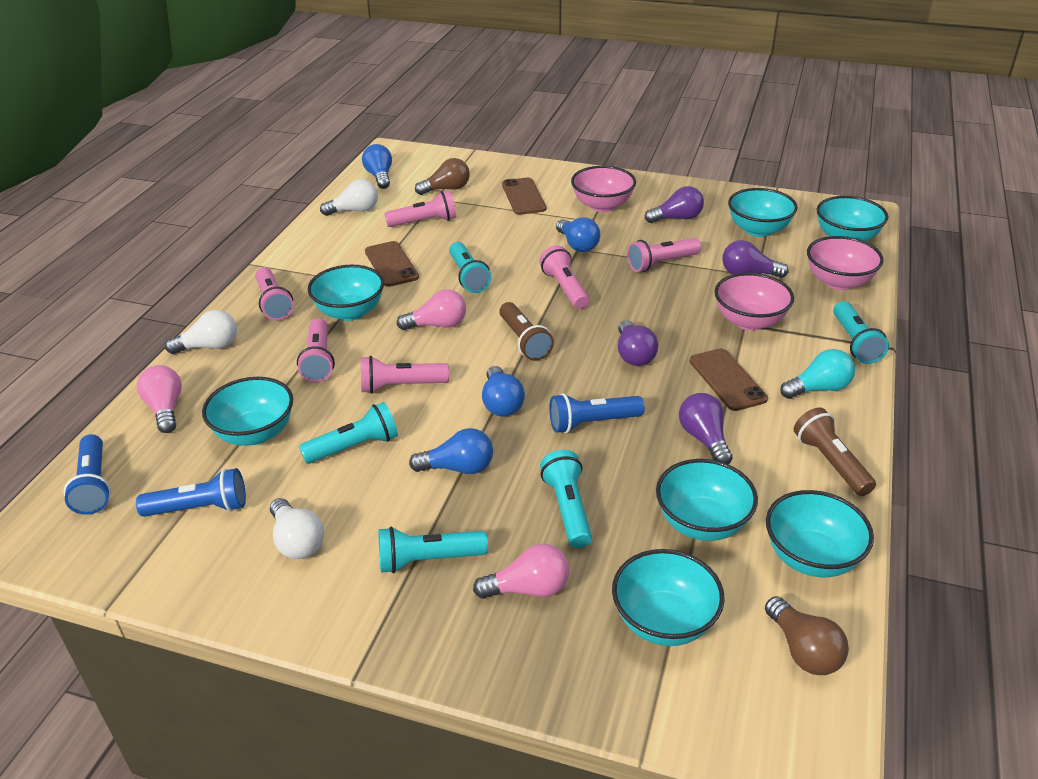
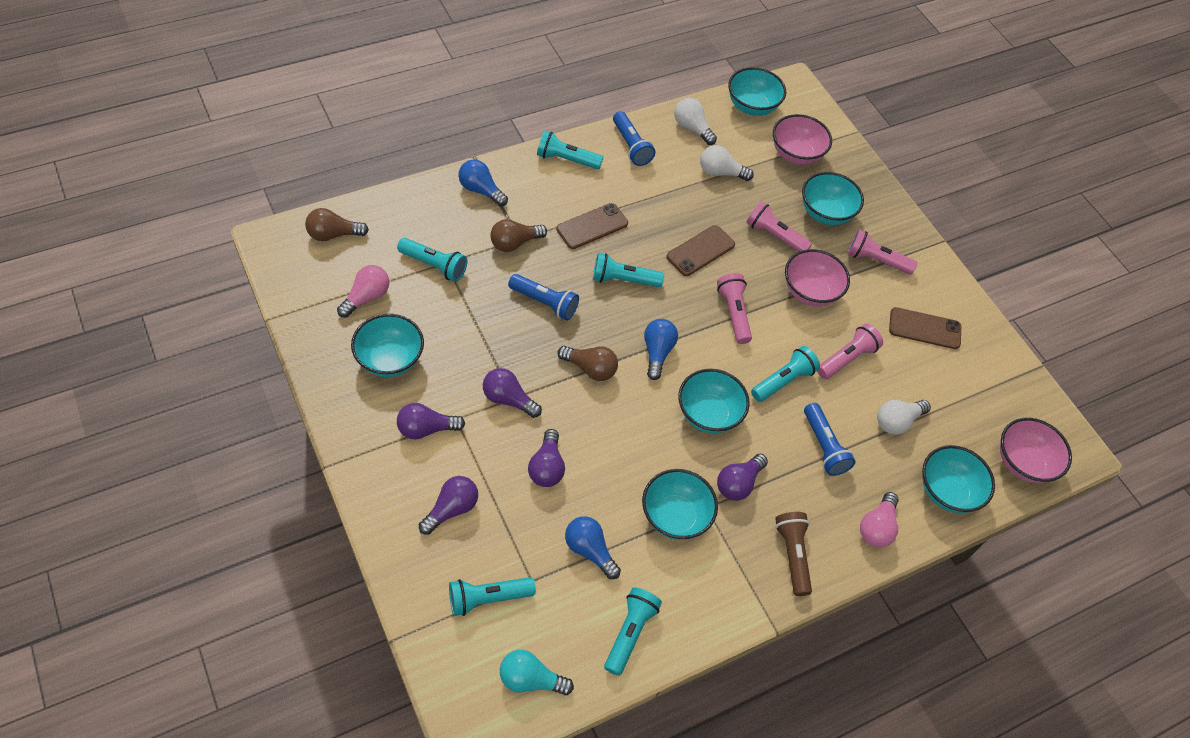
blue light bulb: 4 -> 3
brown flashlight: 2 -> 1
brown light bulb: 2 -> 3
pink flashlight: 6 -> 4
pink light bulb: 3 -> 2
purple light bulb: 4 -> 5
turquoise bowl: 7 -> 6
turquoise flashlight: 5 -> 6

